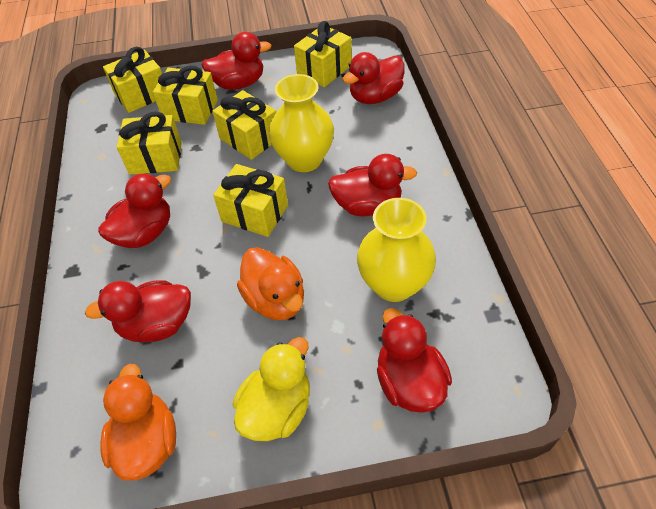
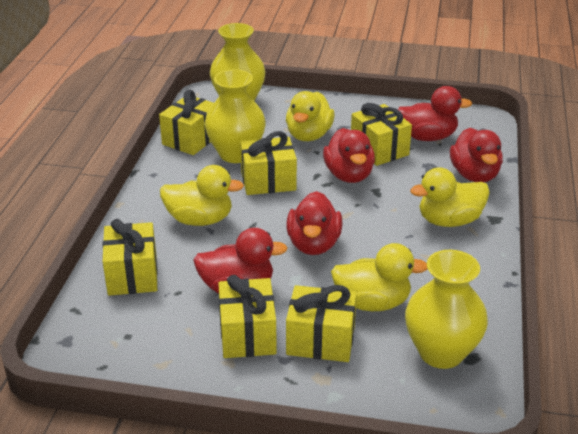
orange duck: 2 -> 0
red duck: 6 -> 5
yellow duck: 1 -> 4
yellow vase: 2 -> 3

